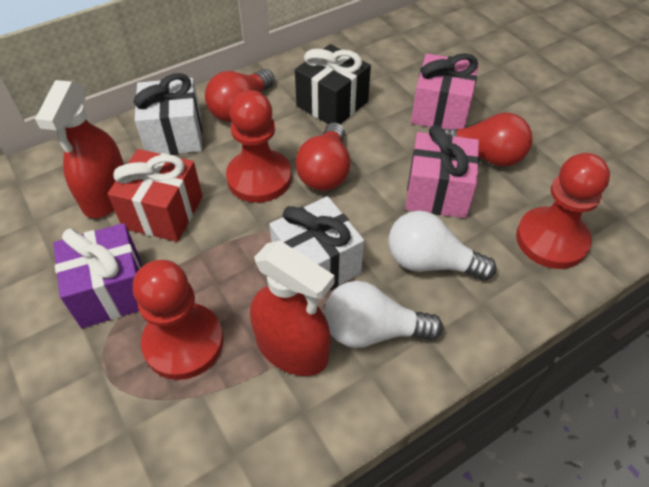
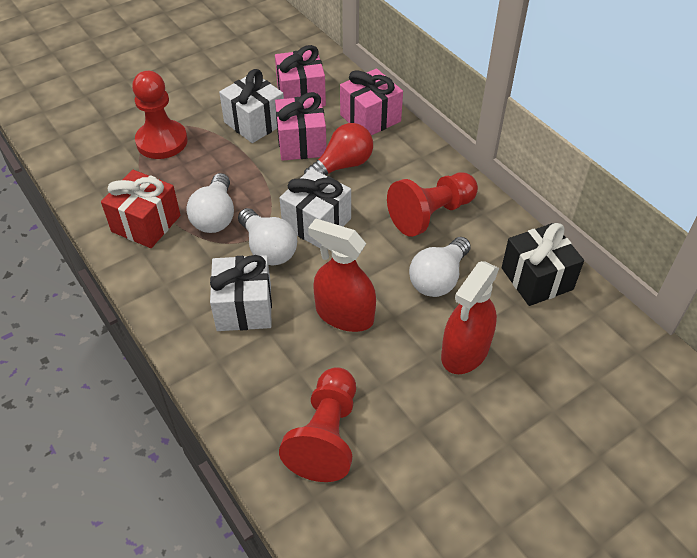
pink gift: 2 -> 3
purple gift: 1 -> 0
red light bulb: 3 -> 1
white gift: 2 -> 3
white light bulb: 2 -> 3

